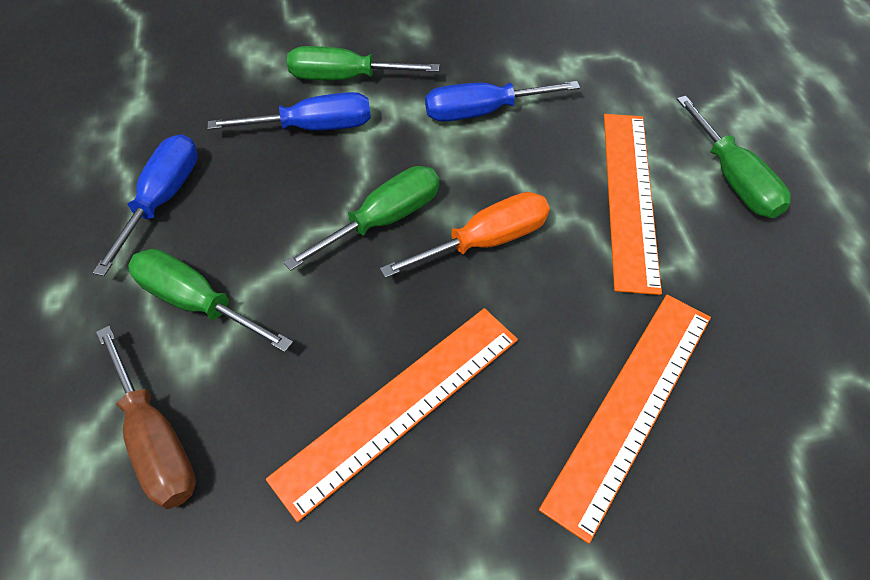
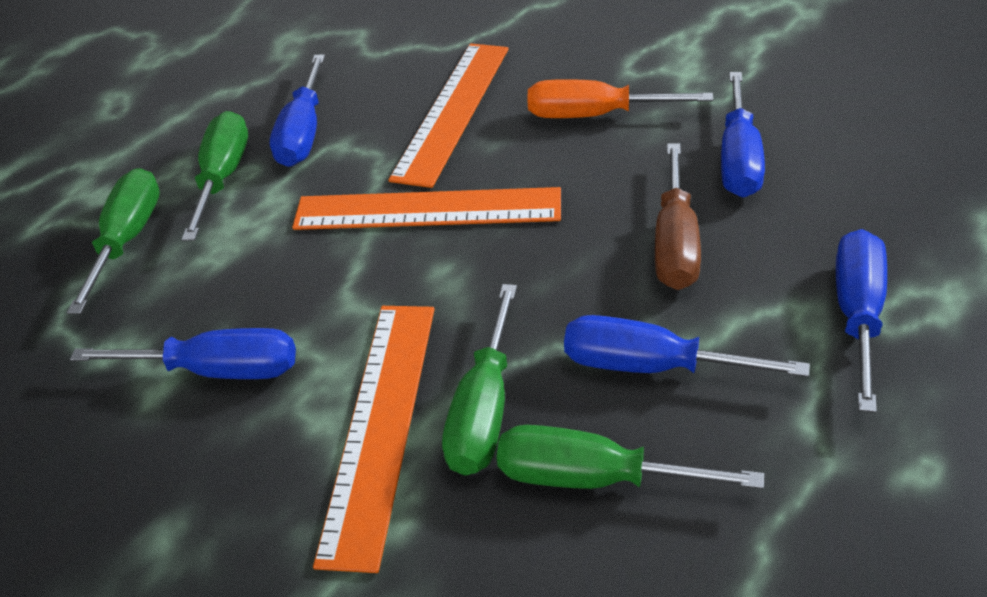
blue screwdriver: 3 -> 5

